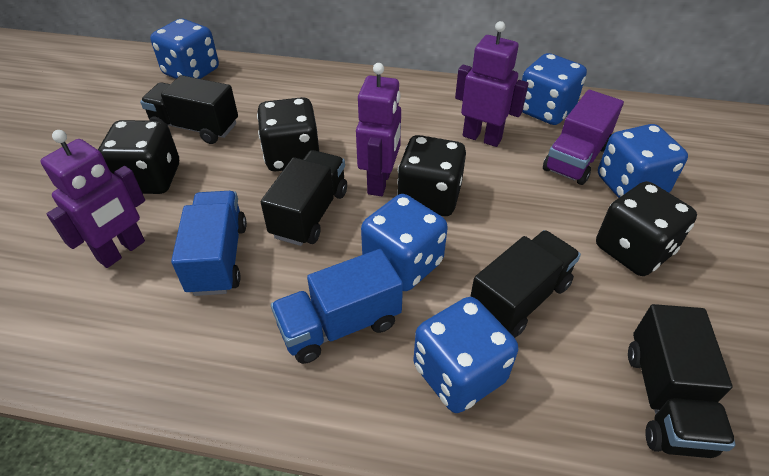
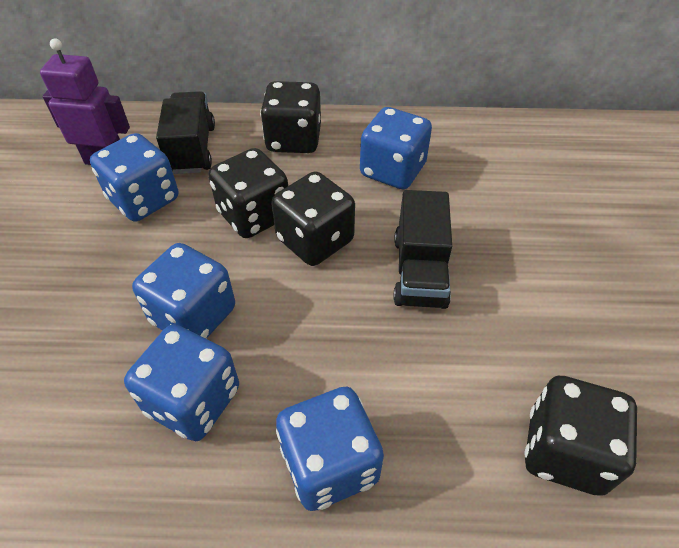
black truck: 4 -> 2
blue truck: 2 -> 0
purple robot: 3 -> 1
purple truck: 1 -> 0

